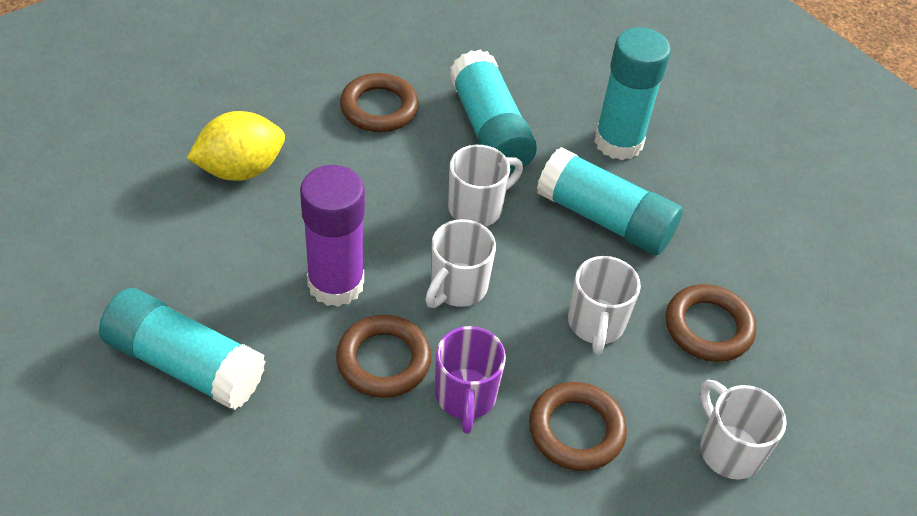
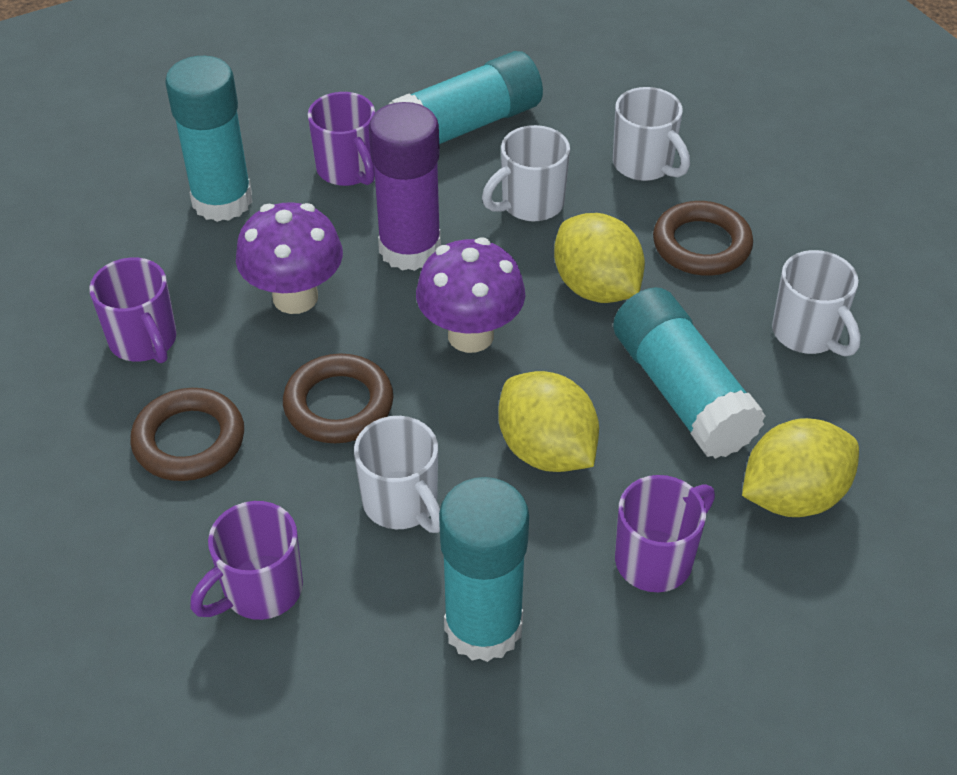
brown ring: 4 -> 3
purple mug: 1 -> 4
purple mushroom: 0 -> 2
yellow lemon: 1 -> 3

